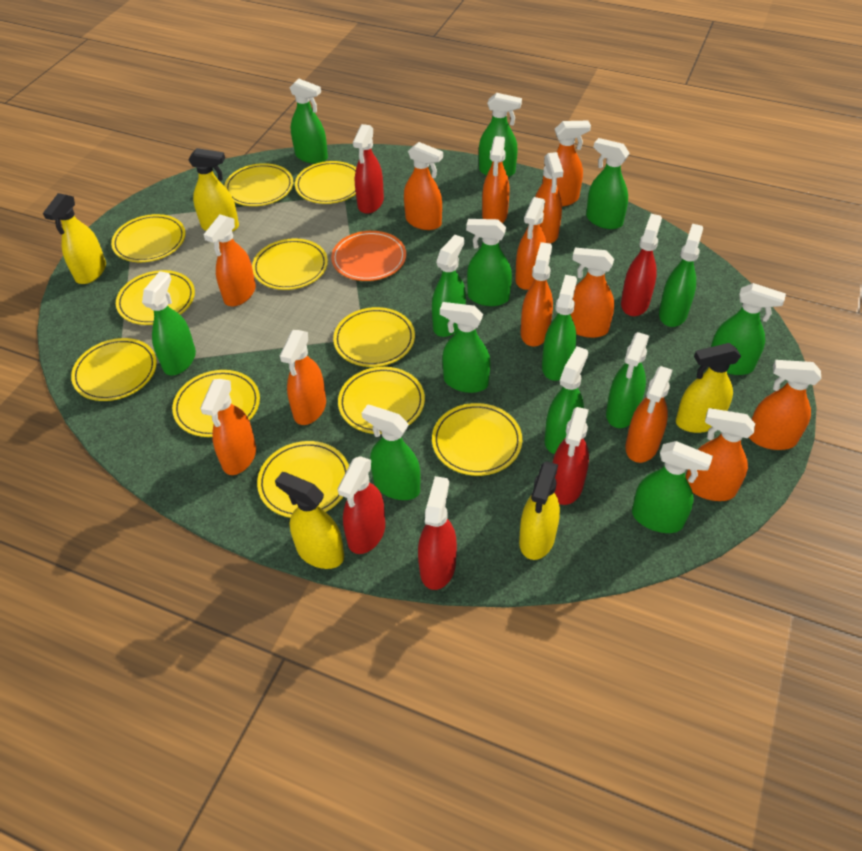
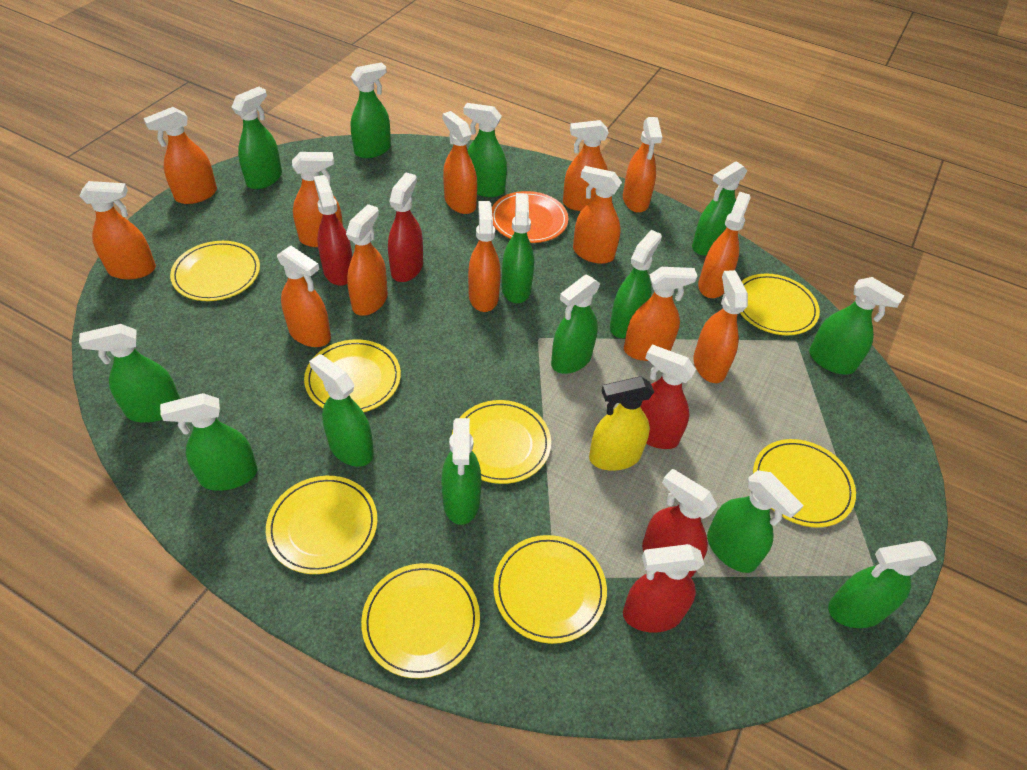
yellow plate: 11 -> 8
yellow spray bottle: 5 -> 1

